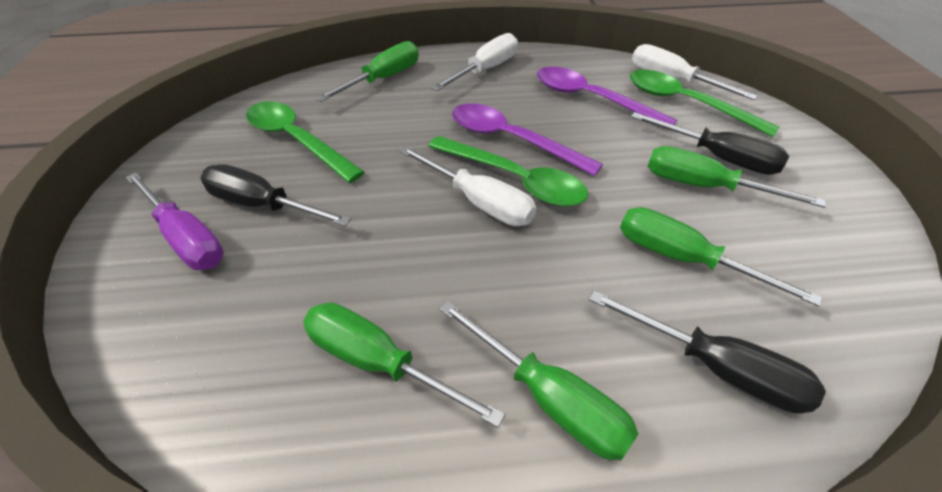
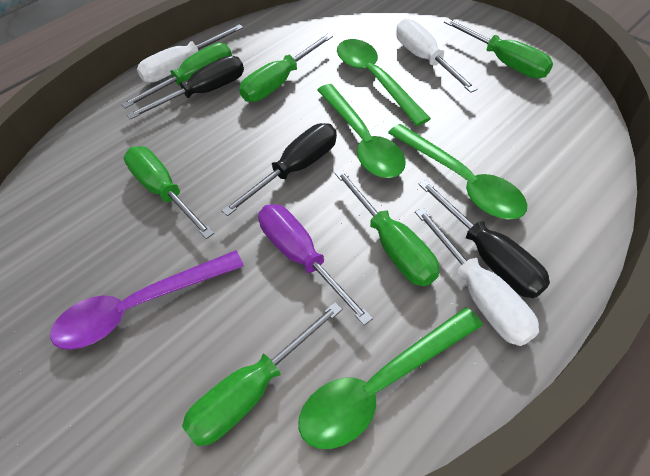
green screwdriver: 5 -> 6
green spoon: 3 -> 4
purple spoon: 2 -> 1

